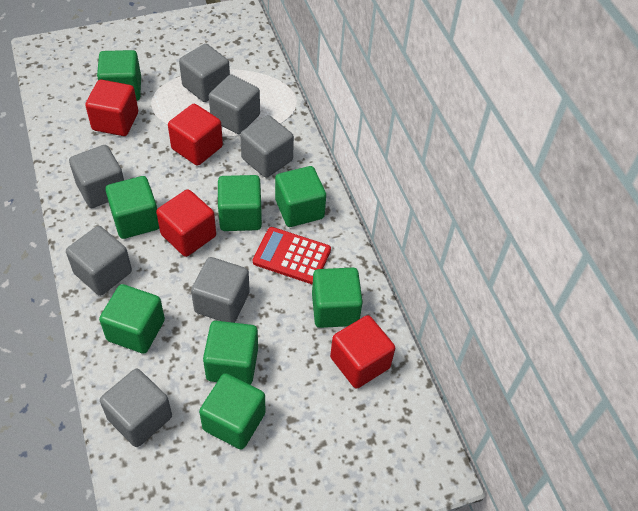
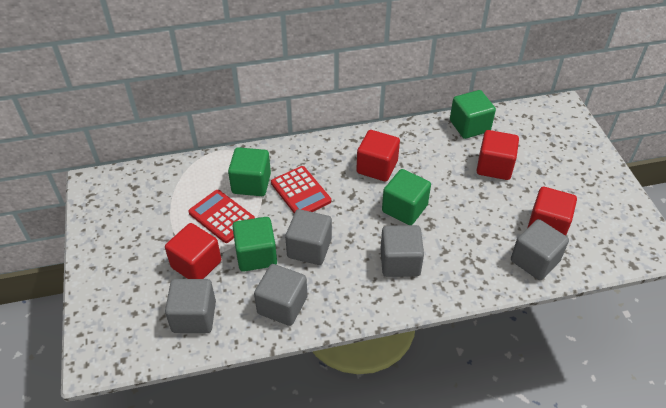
green cube: 8 -> 4
grey cube: 7 -> 5
red calculator: 1 -> 2

